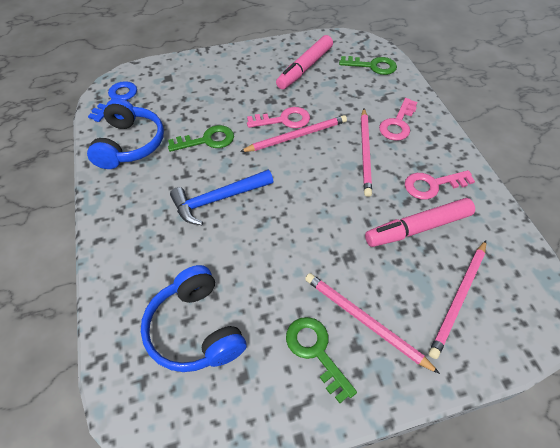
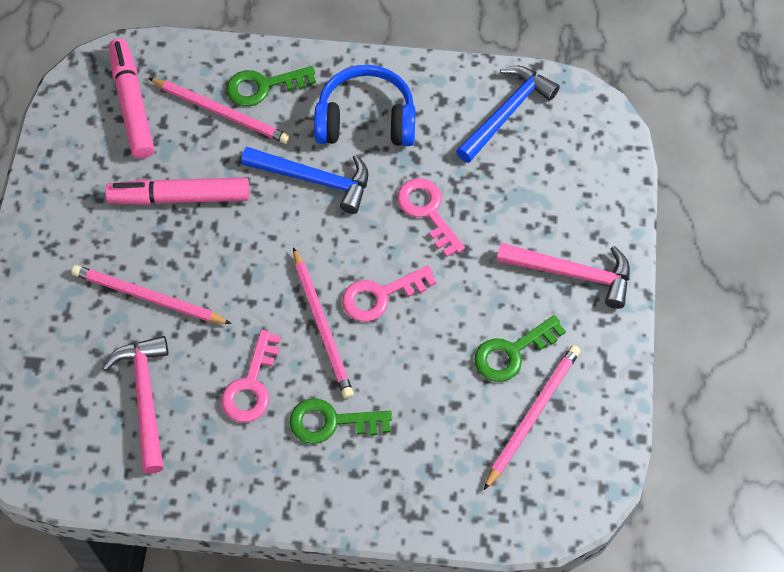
blue hammer: 1 -> 2
blue headphones: 2 -> 1
blue key: 1 -> 0
pink hammer: 0 -> 2

